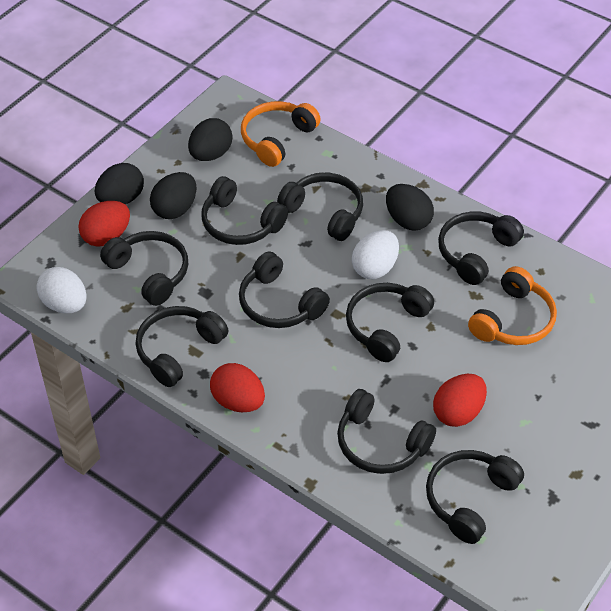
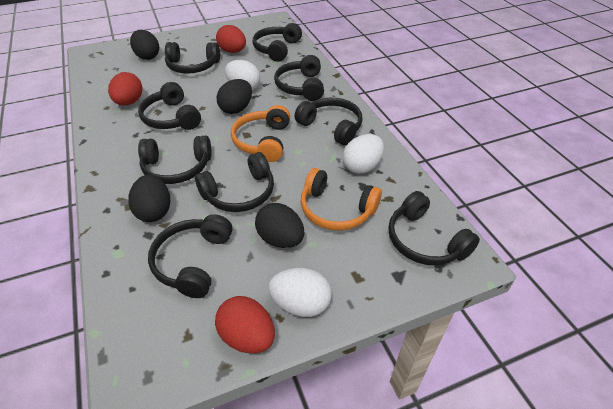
white egg: 2 -> 3

